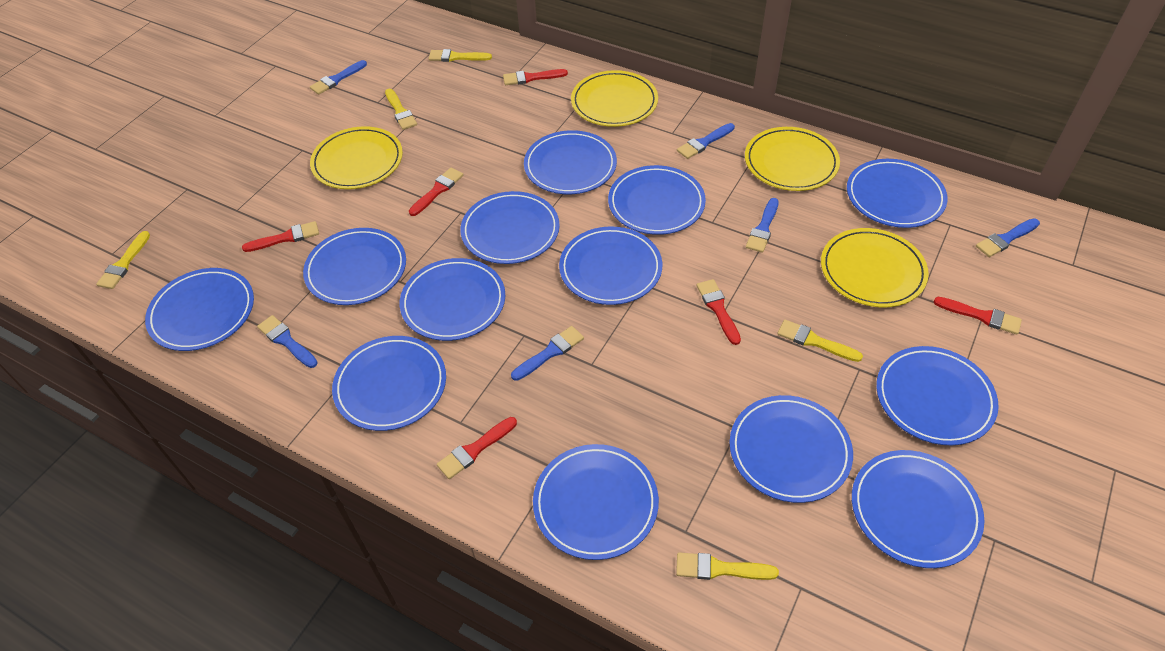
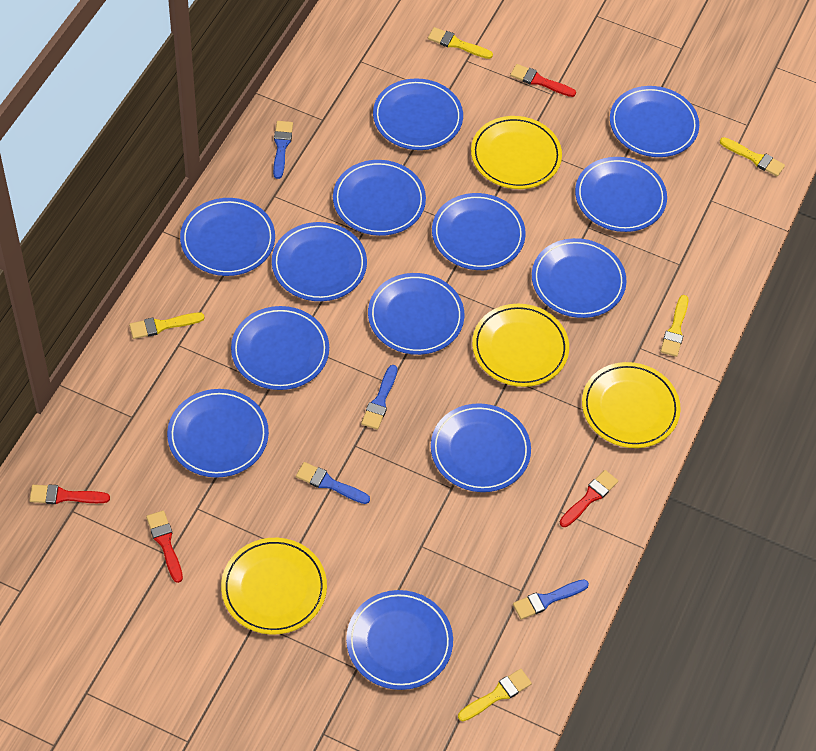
blue brush: 6 -> 4
red brush: 6 -> 4

